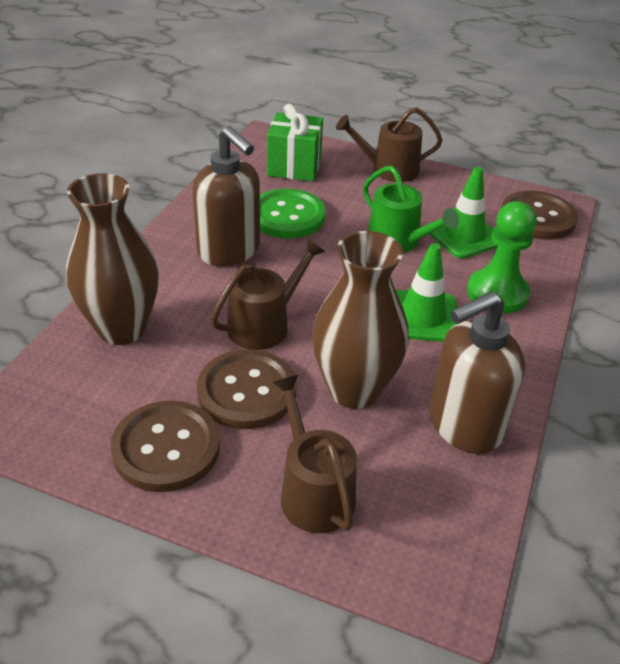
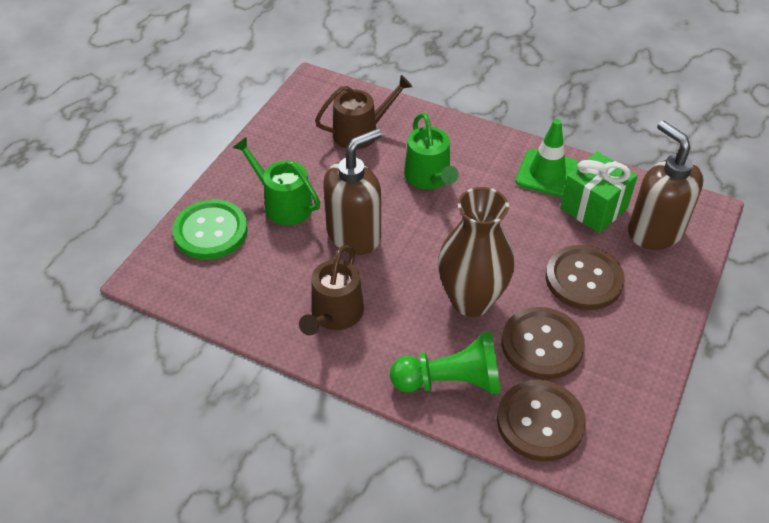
brown vase: 2 -> 1
brown watering can: 3 -> 2
green traffic cone: 2 -> 1
green watering can: 1 -> 2

